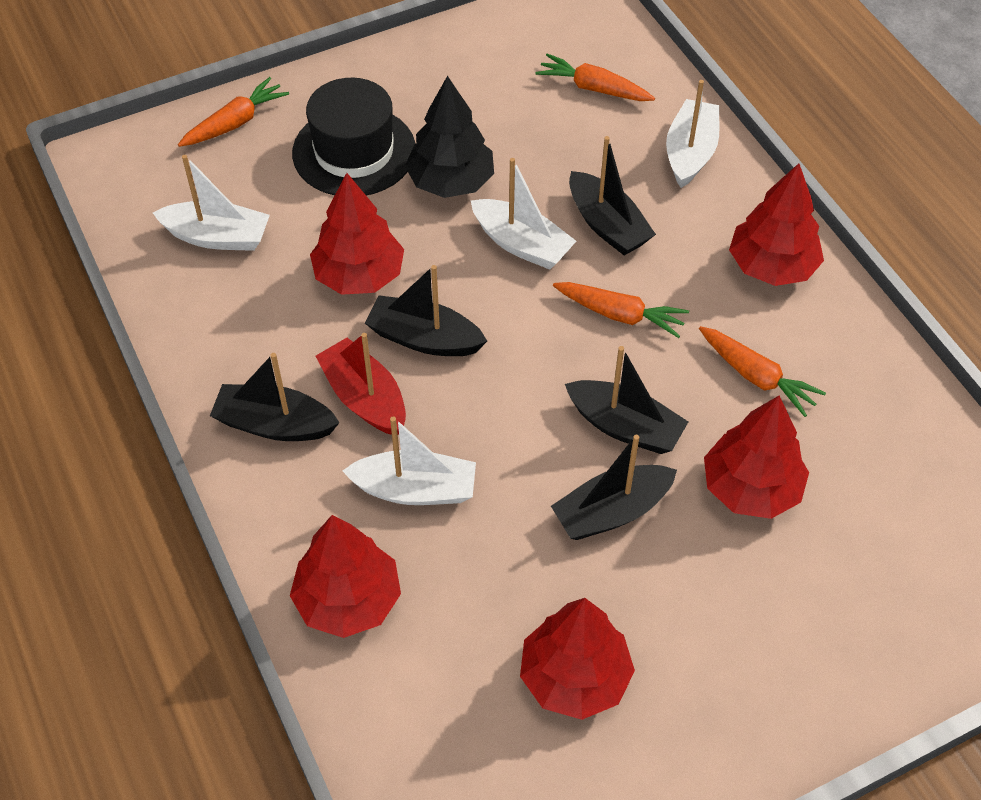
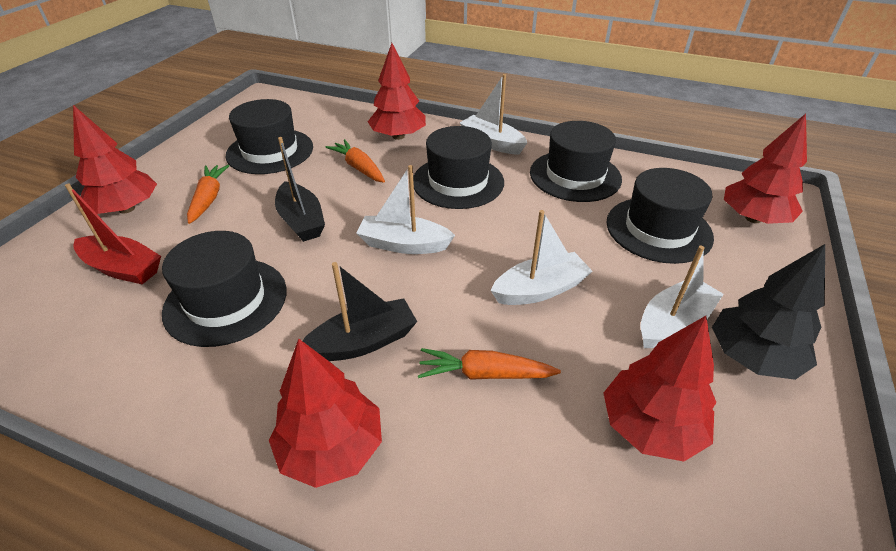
black boat: 5 -> 2
black hat: 1 -> 5
orange carrot: 4 -> 3

